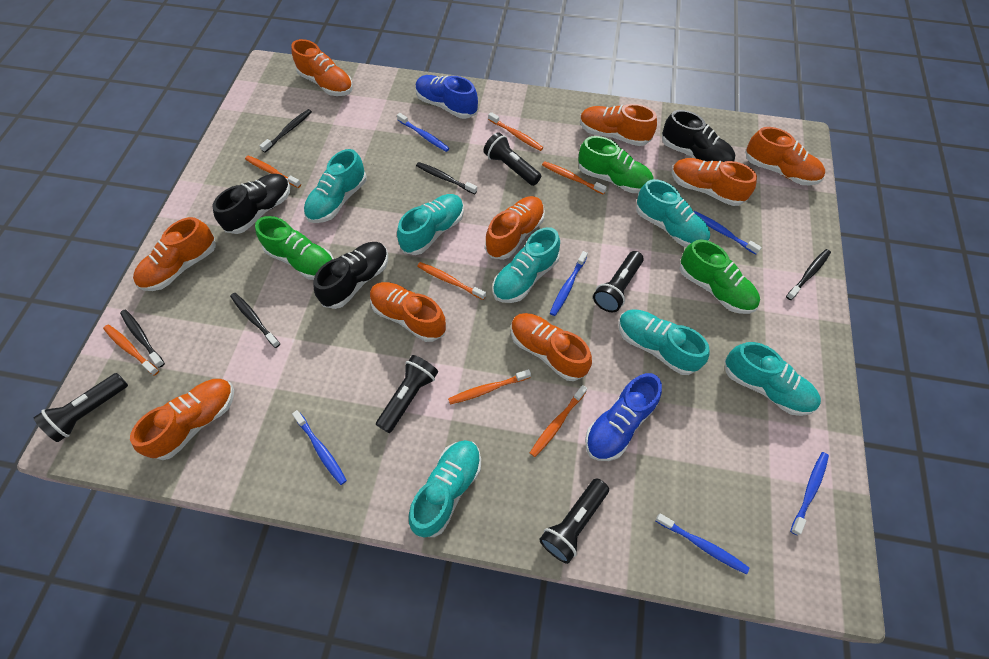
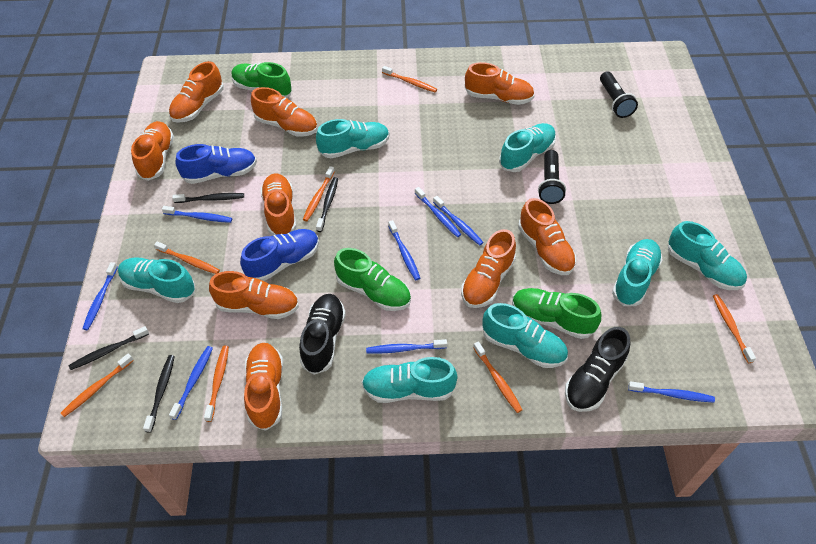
black flashlight: 5 -> 2
black shoe: 3 -> 2
black toothbrush: 5 -> 4
blue toothbrush: 6 -> 8

